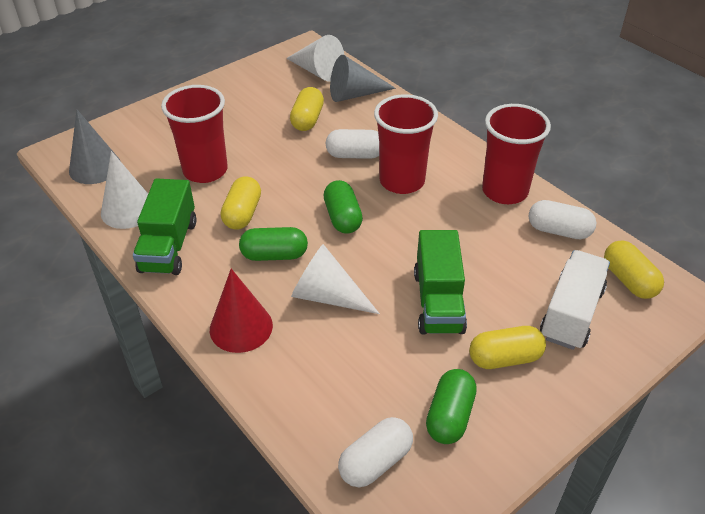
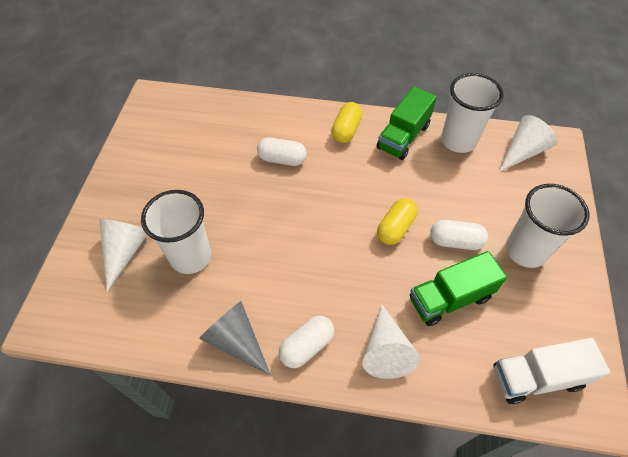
green capsule: 3 -> 0
grey cone: 2 -> 1
red cone: 1 -> 0
red cup: 3 -> 0
white cup: 0 -> 3
yellow capsule: 4 -> 2

